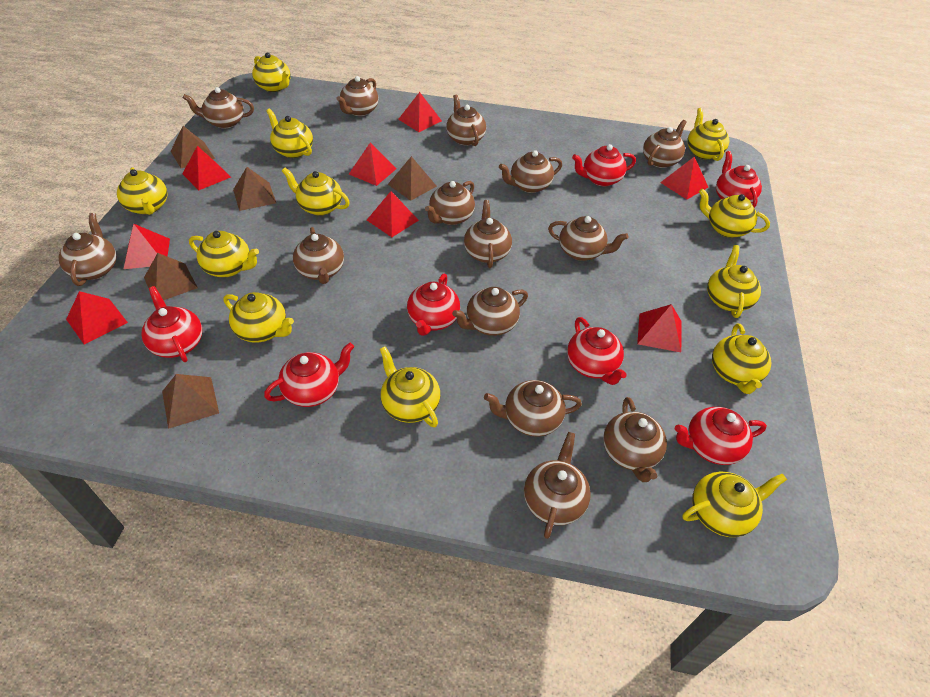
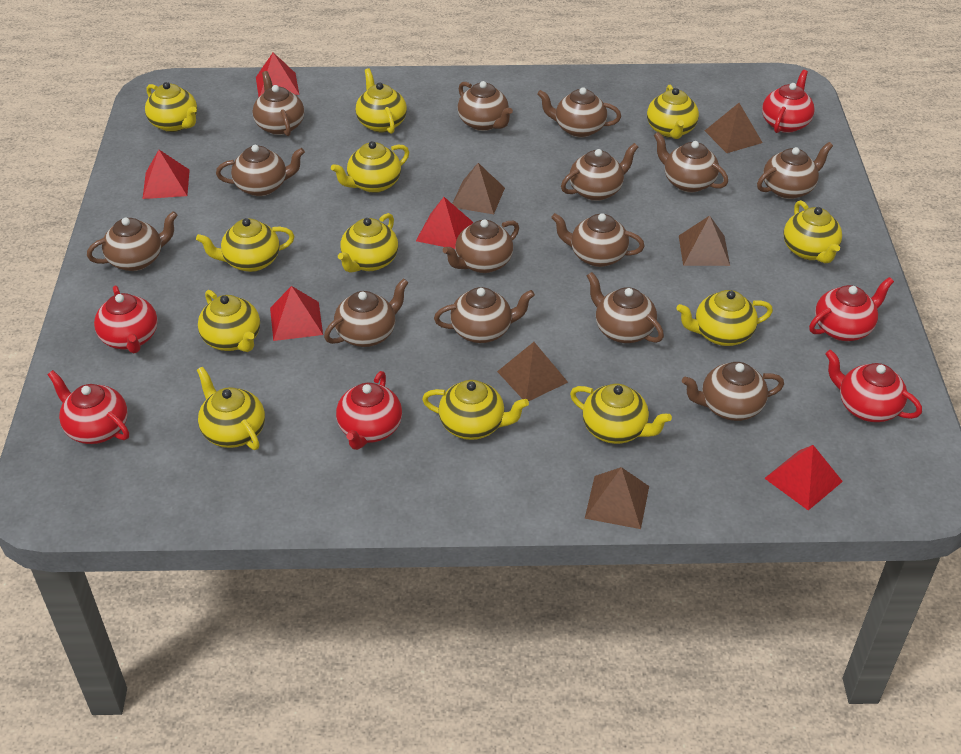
red pyramid: 8 -> 5
red teapot: 7 -> 6

